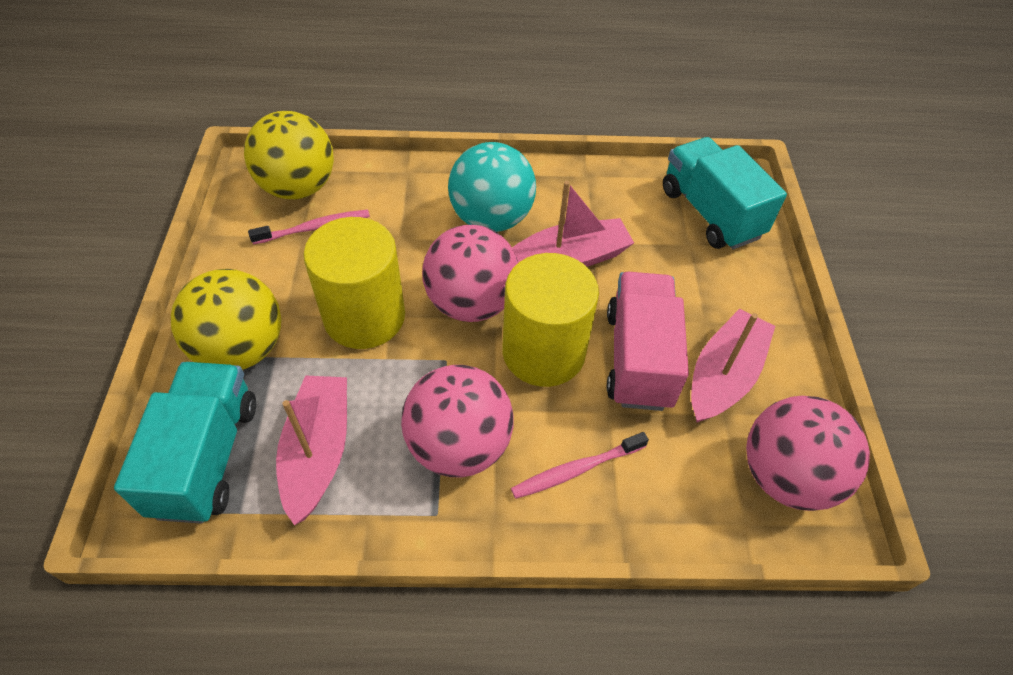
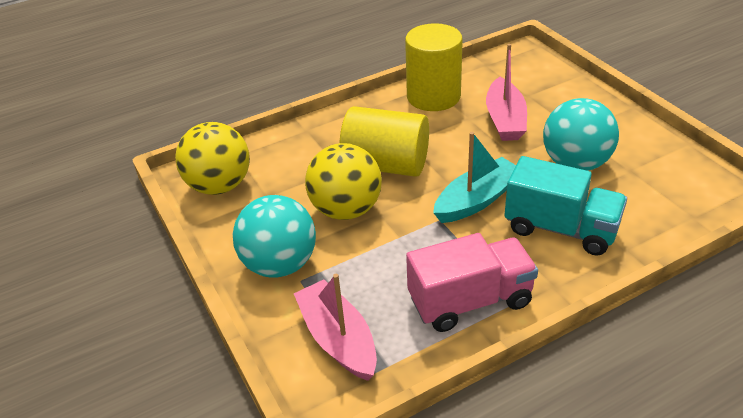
pink ball: 3 -> 0
pink boat: 3 -> 2
pink toothbrush: 2 -> 0
turquoise ball: 1 -> 2
turquoise boat: 0 -> 1
turquoise truck: 2 -> 1

